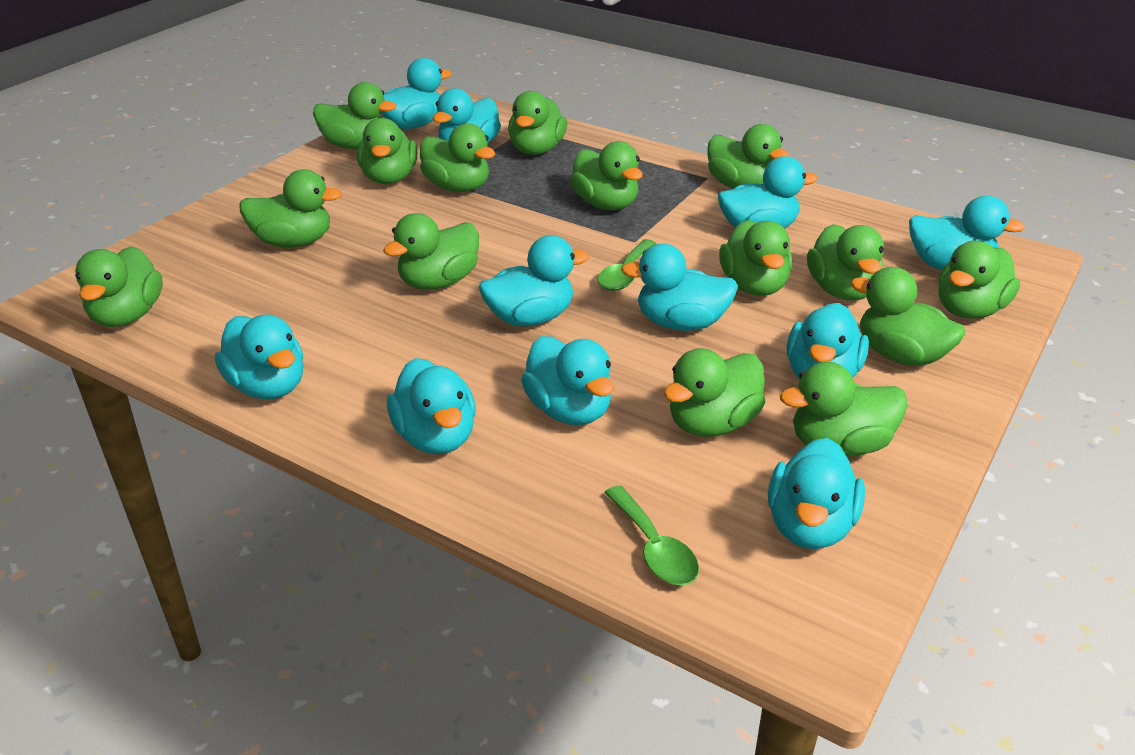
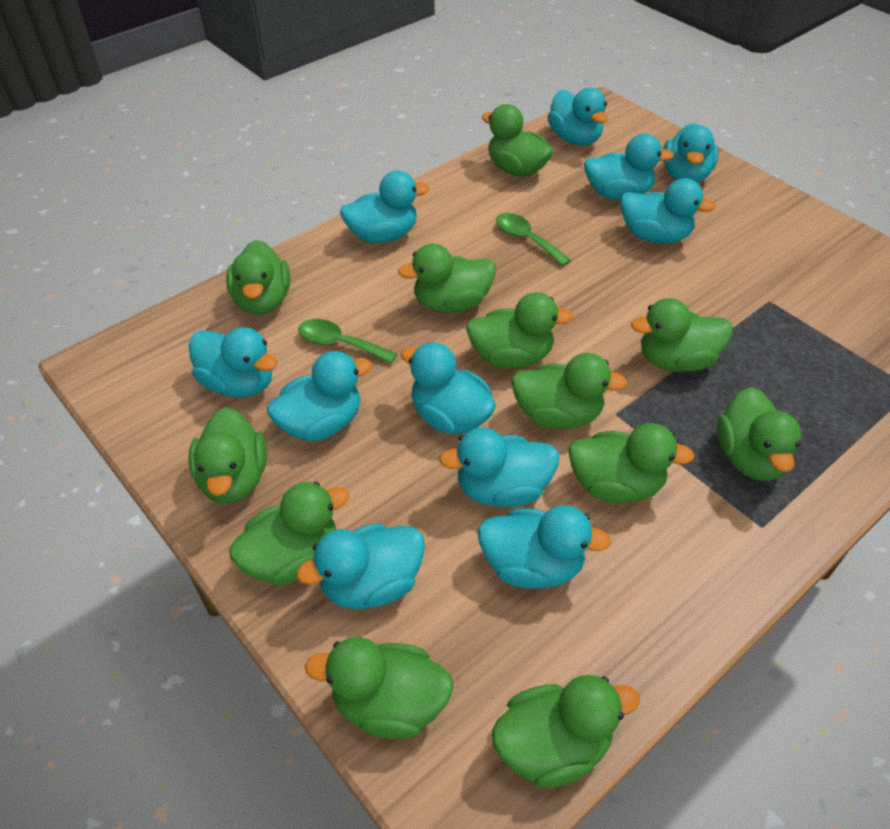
green duck: 15 -> 12

